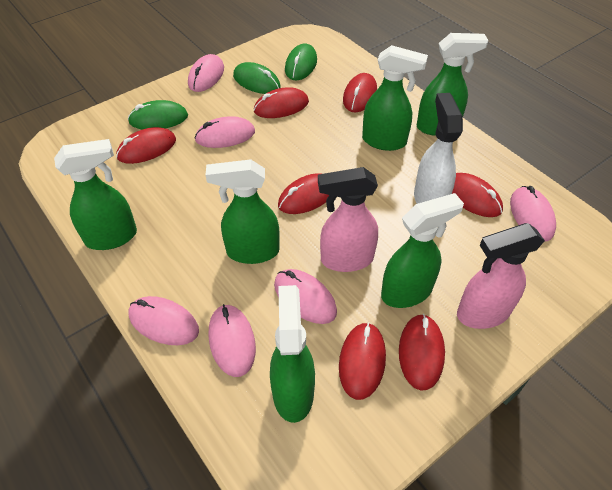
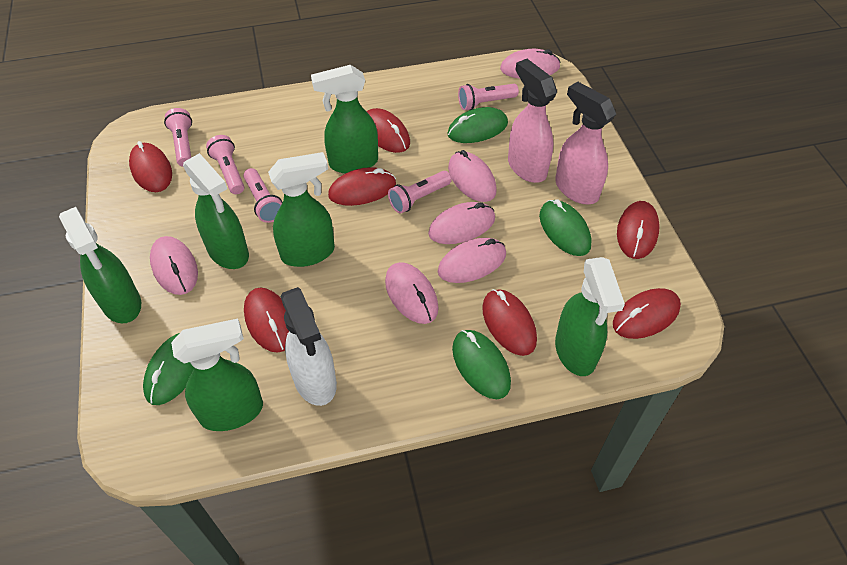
green mouse: 3 -> 4
pink flashlight: 0 -> 5

